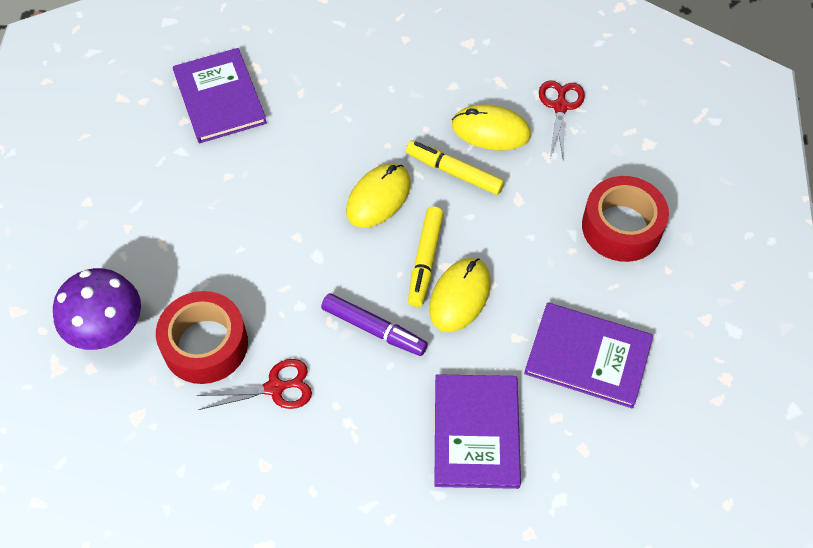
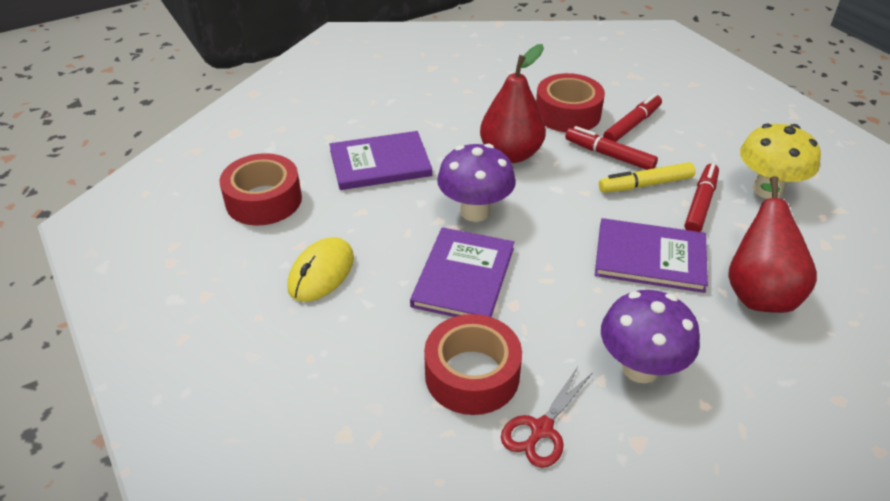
purple marker: 1 -> 0
purple mushroom: 1 -> 2
red marker: 0 -> 3
red pear: 0 -> 2
red scissors: 2 -> 1
red tape: 2 -> 3
yellow marker: 2 -> 1
yellow mouse: 3 -> 1
yellow mushroom: 0 -> 1

